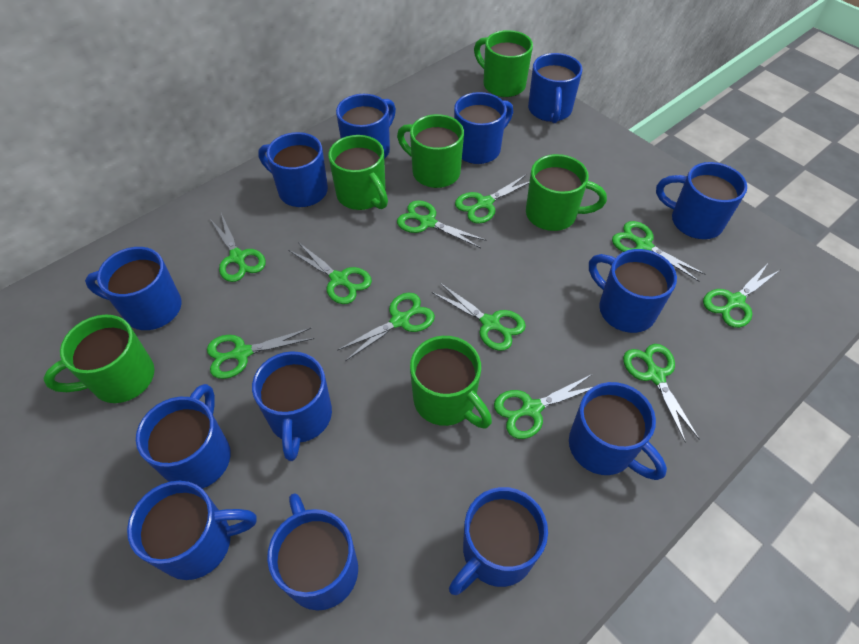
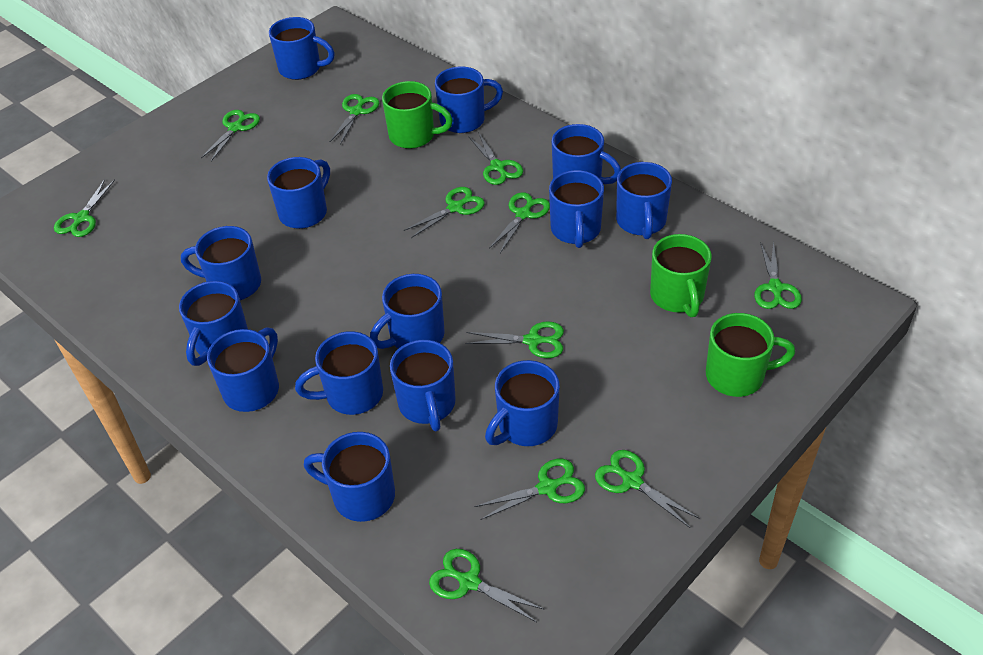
blue mug: 13 -> 14
green mug: 6 -> 3

